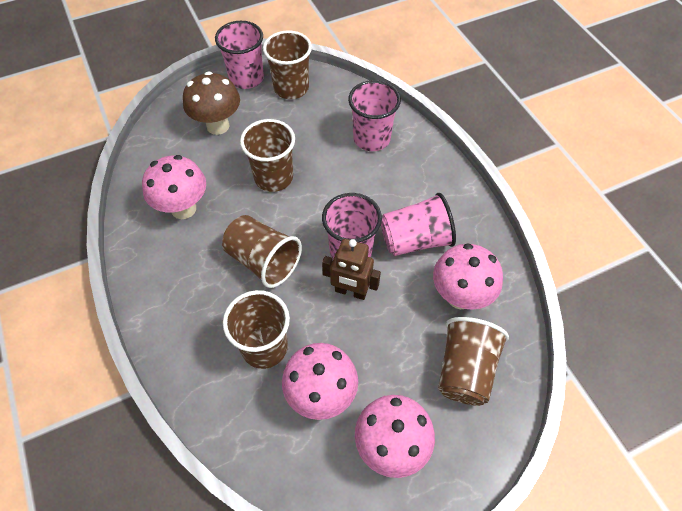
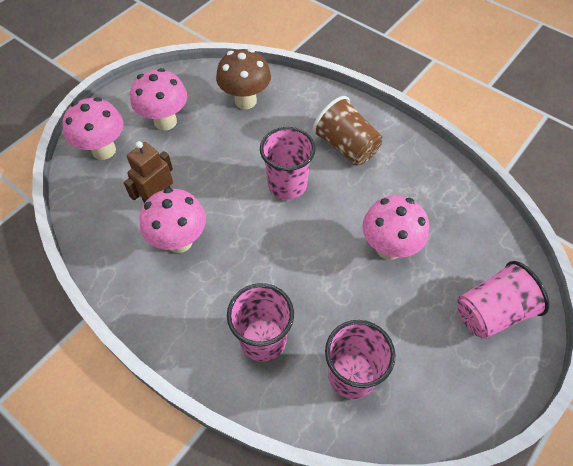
brown cup: 5 -> 1

